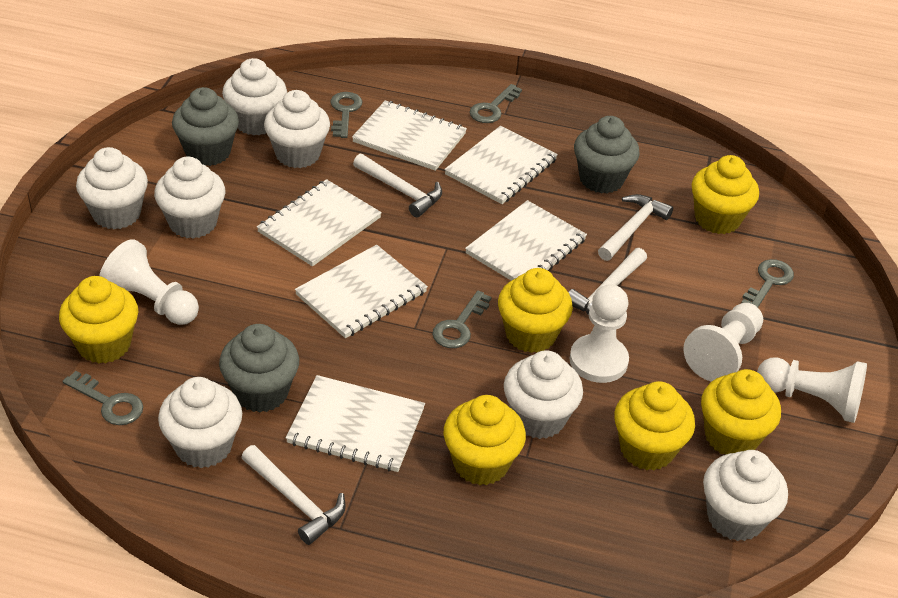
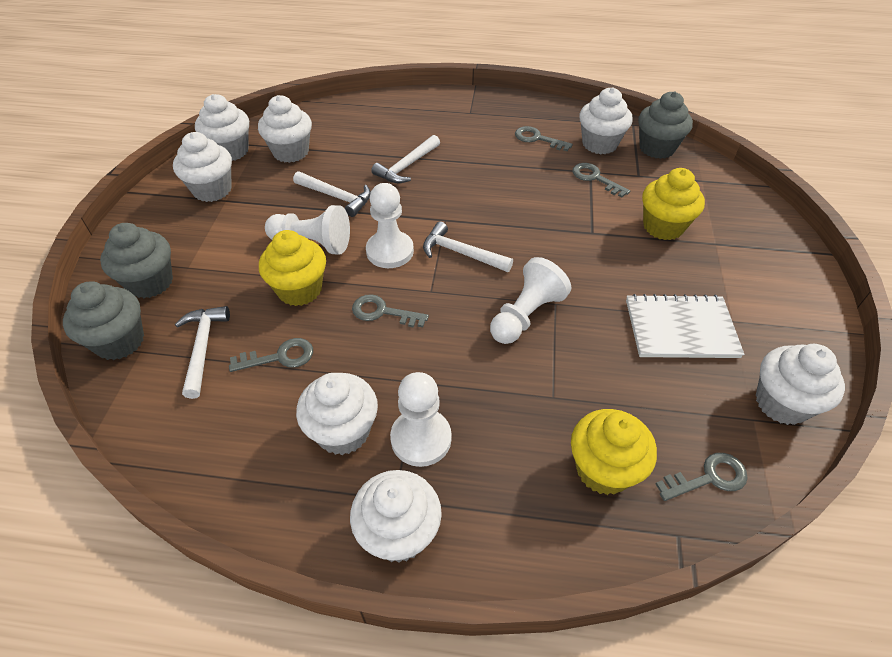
white notebook: 6 -> 1
yellow cupcake: 6 -> 3

